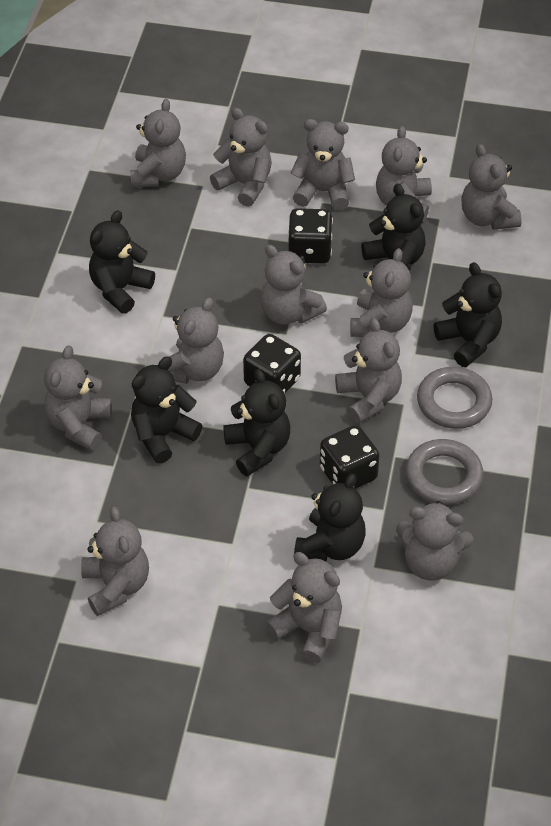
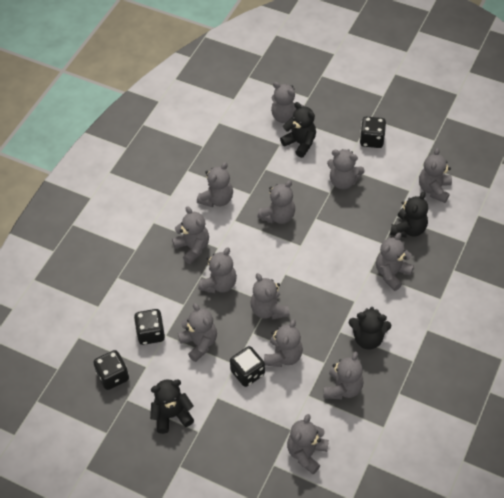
black dice: 3 -> 4
black teddy bear: 6 -> 4
grey ring: 2 -> 0

